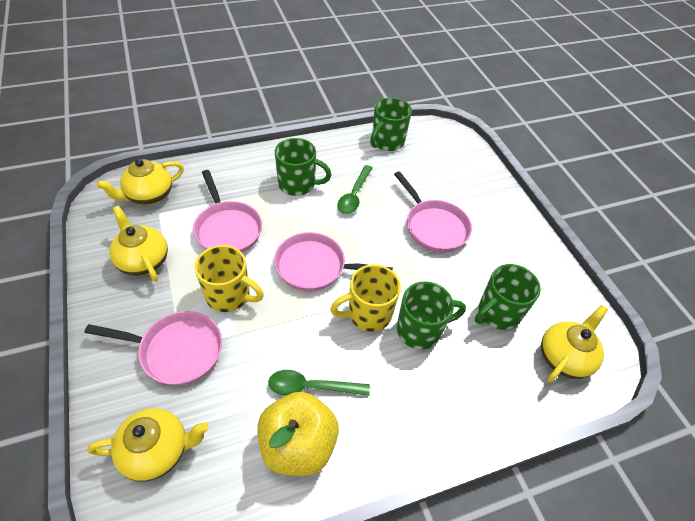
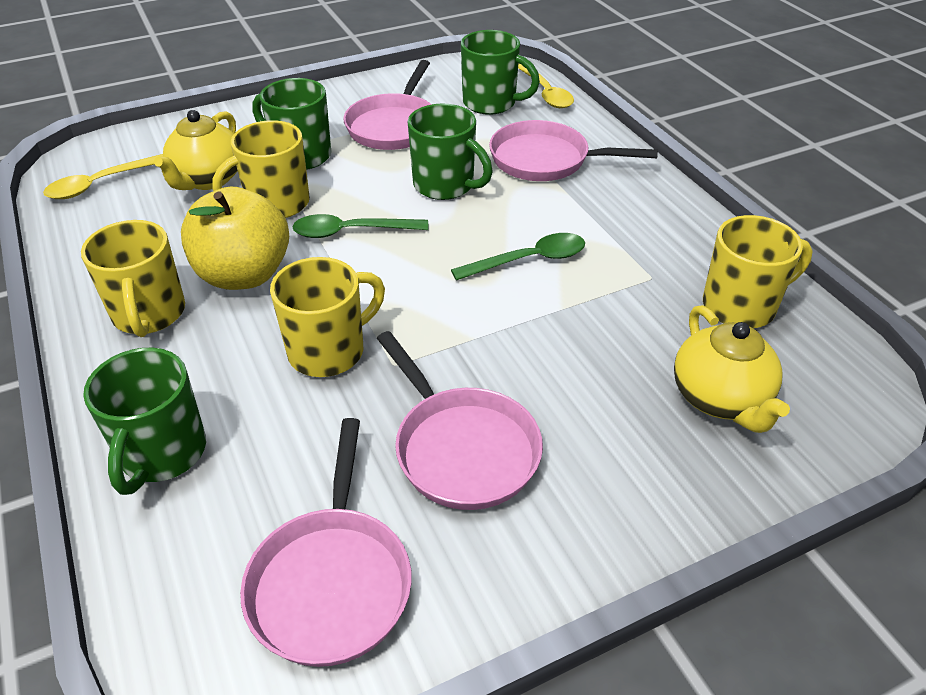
yellow mug: 2 -> 4
yellow spoon: 0 -> 2
yellow teapot: 4 -> 2

